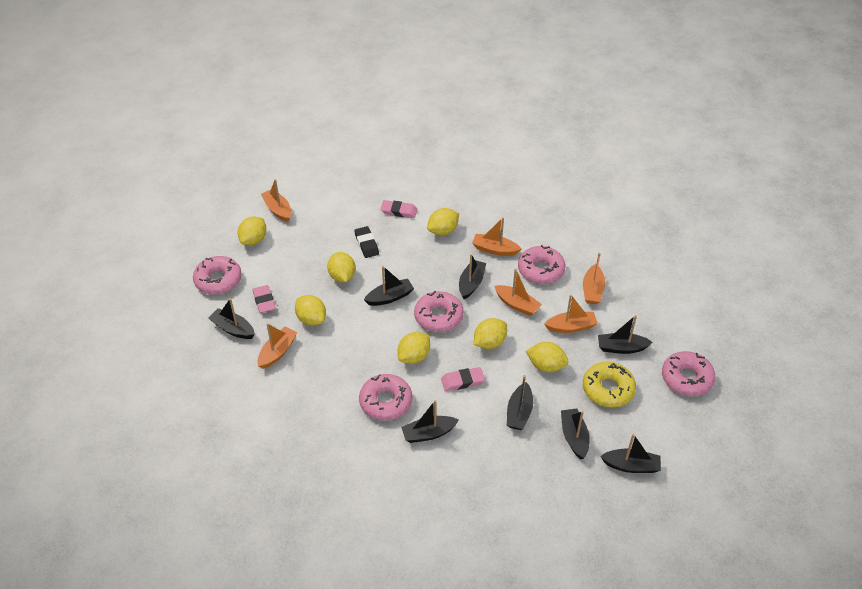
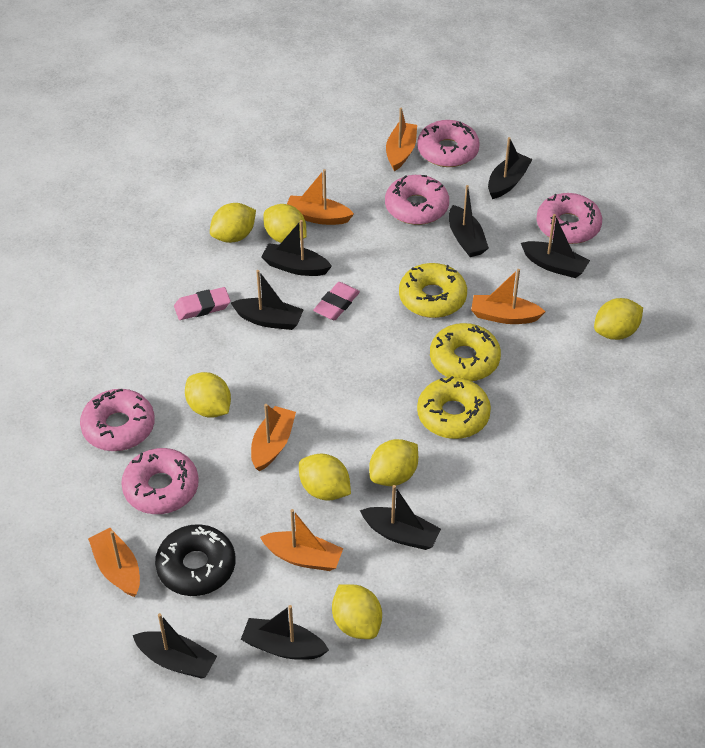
black donut: 0 -> 1
black eraser: 1 -> 0
pink eraser: 3 -> 2
yellow donut: 1 -> 3

